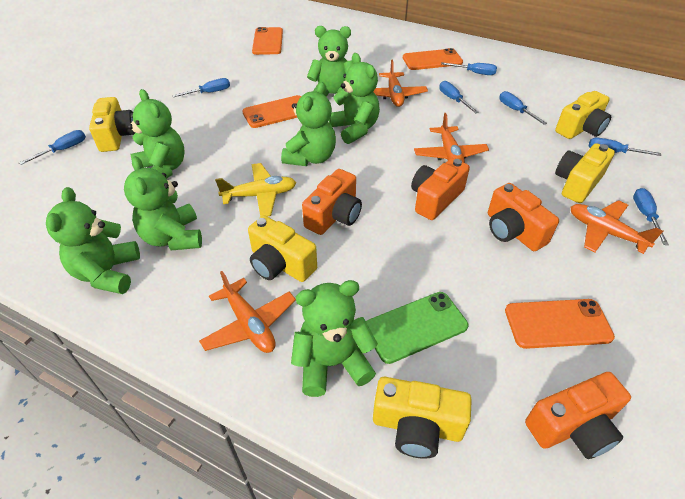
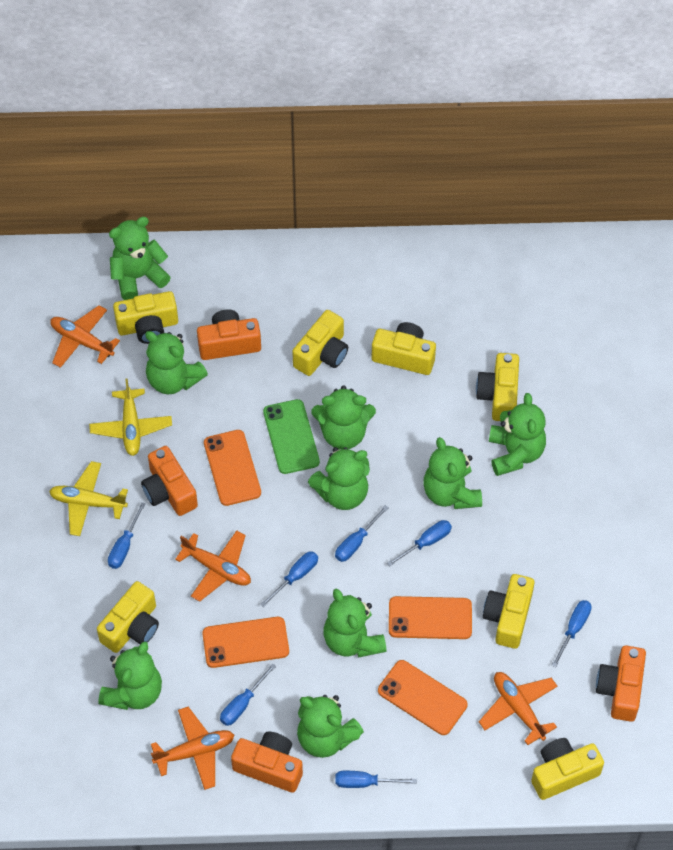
green teddy bear: 7 -> 9
yellow camera: 5 -> 7
yellow plane: 1 -> 2

